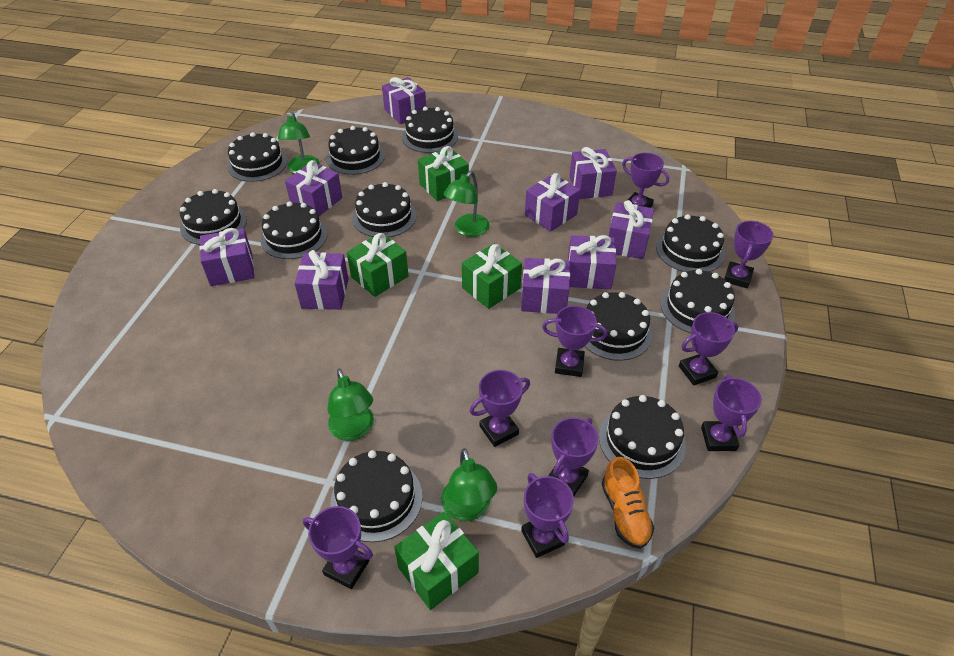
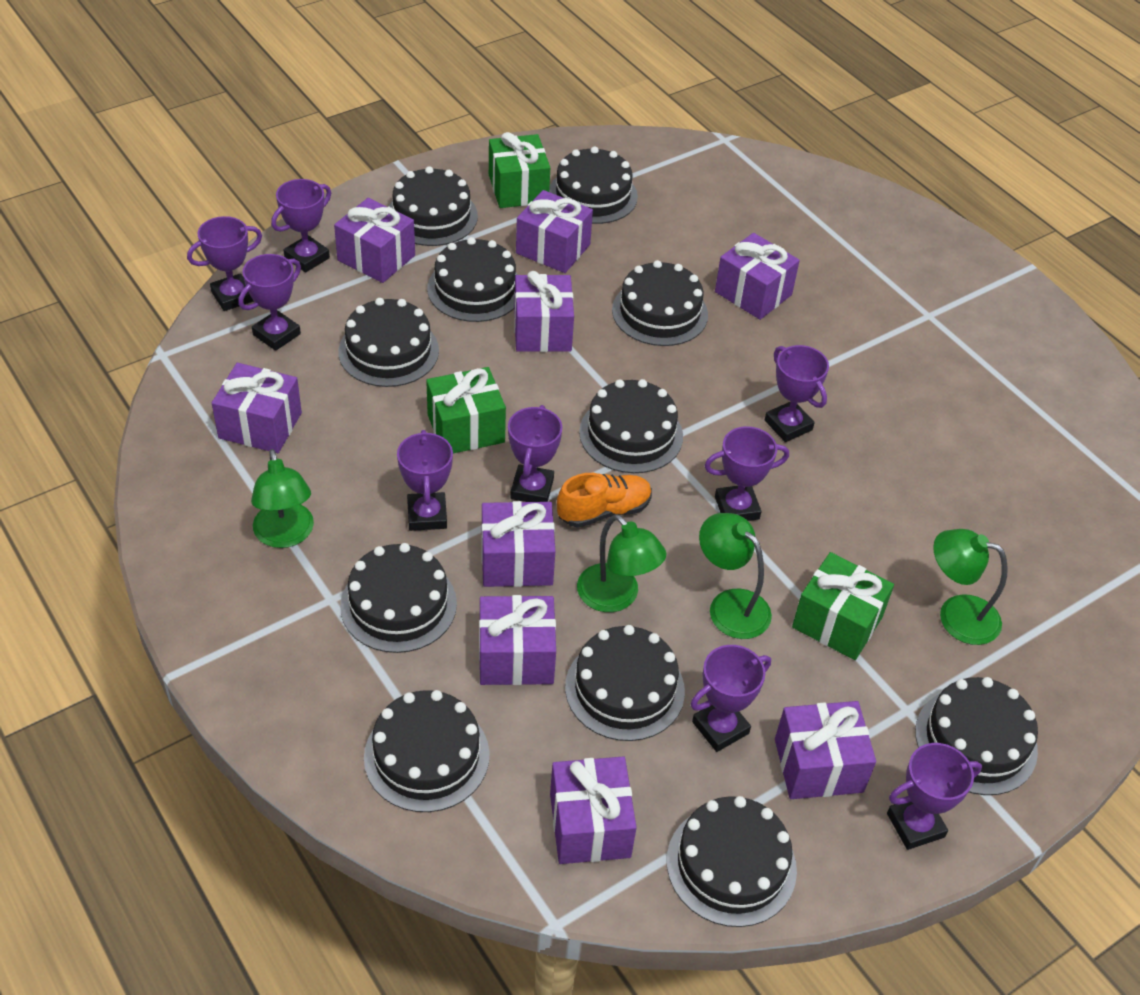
green gift: 4 -> 3

